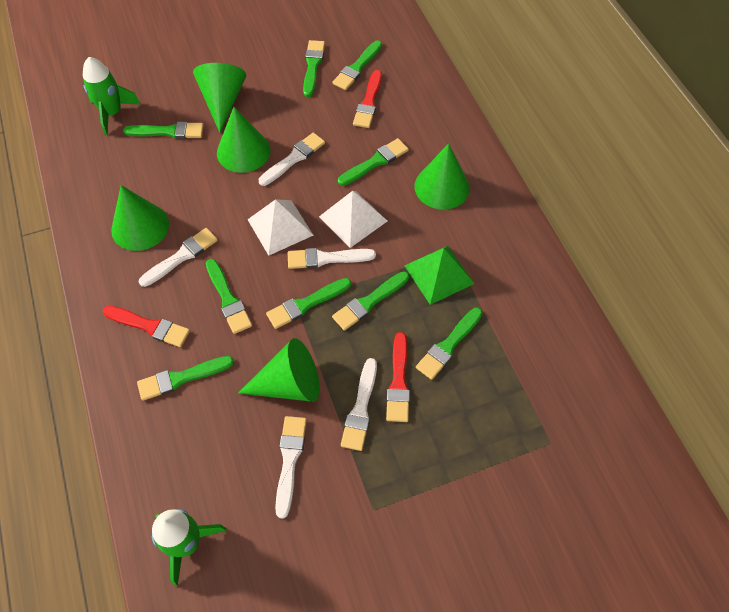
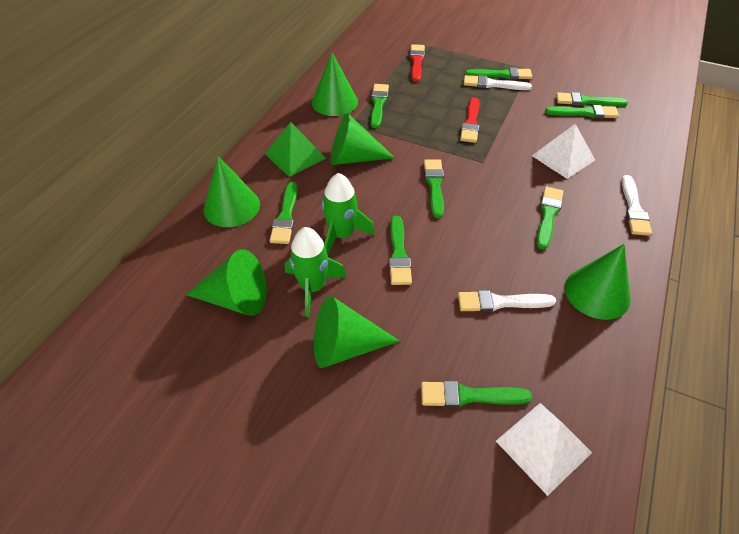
green cone: 5 -> 6
red brush: 3 -> 2
white brush: 5 -> 3

